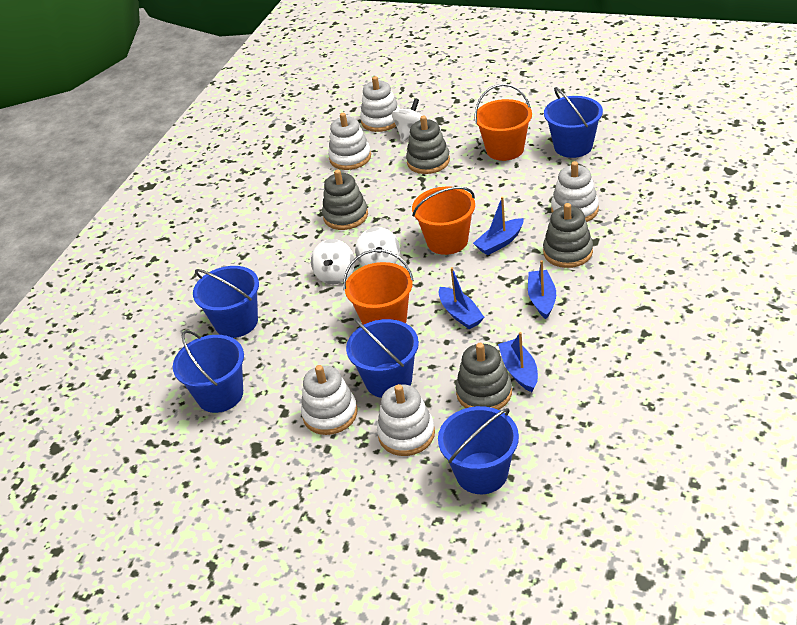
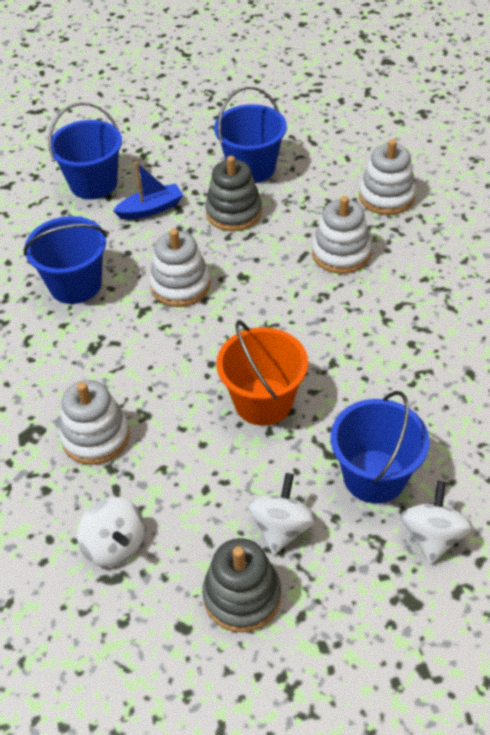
blue boat: 4 -> 1
blue bucket: 5 -> 4
grey stacking toy: 4 -> 2
orange bucket: 3 -> 1
white stacking toy: 5 -> 4

